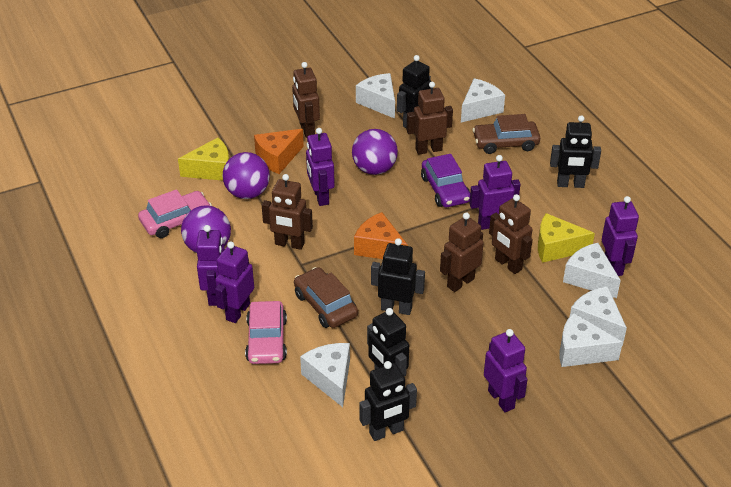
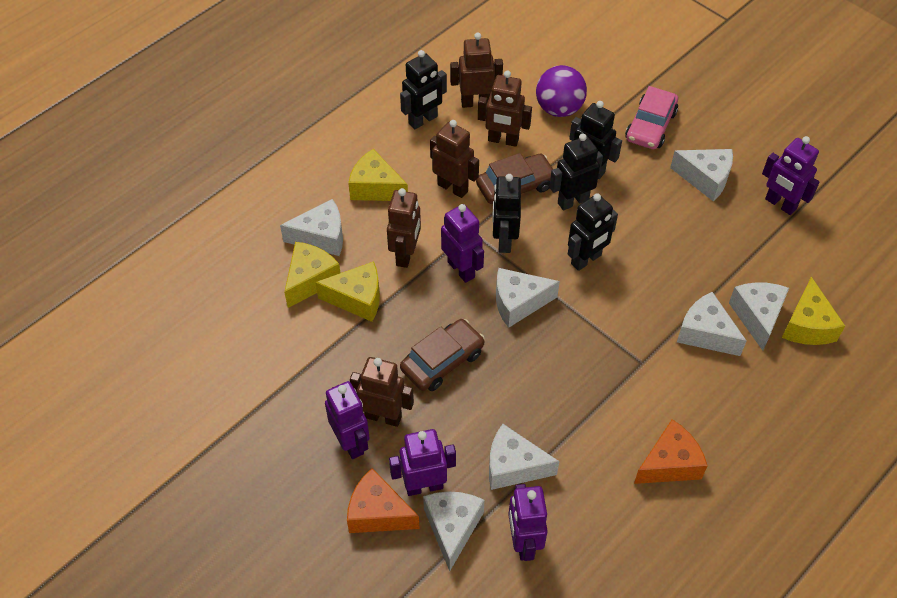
pink car: 2 -> 1
purple ball: 3 -> 1
purple car: 1 -> 0
purple robot: 6 -> 5
white cheese: 6 -> 7
yellow cheese: 2 -> 4

